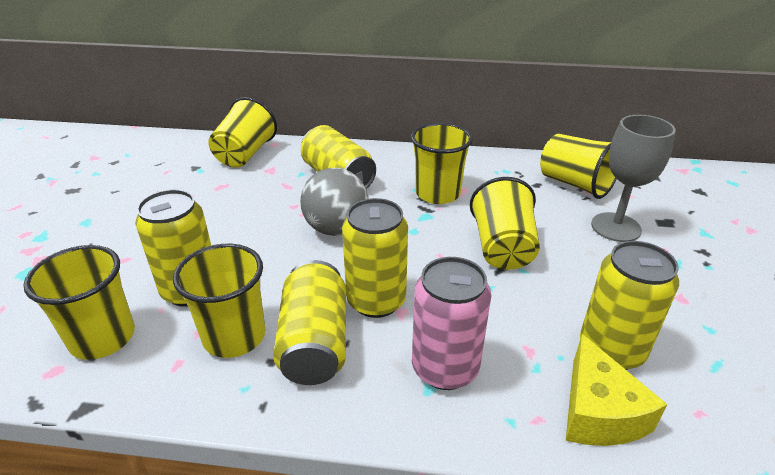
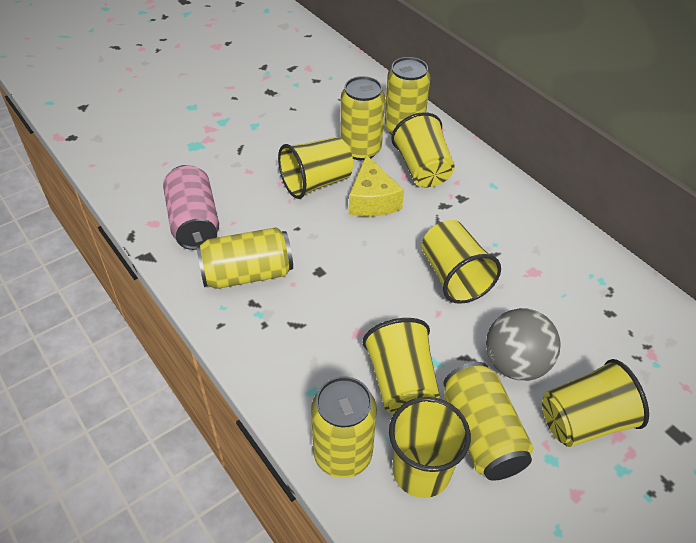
grey goblet: 1 -> 0

